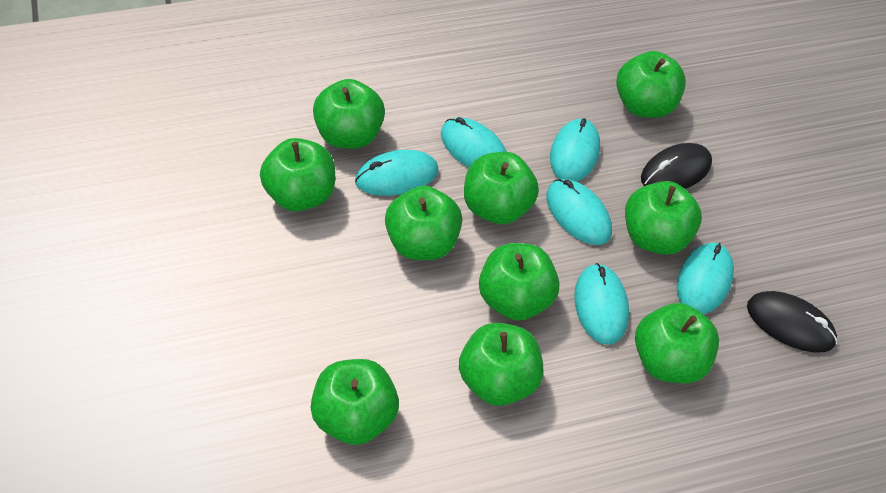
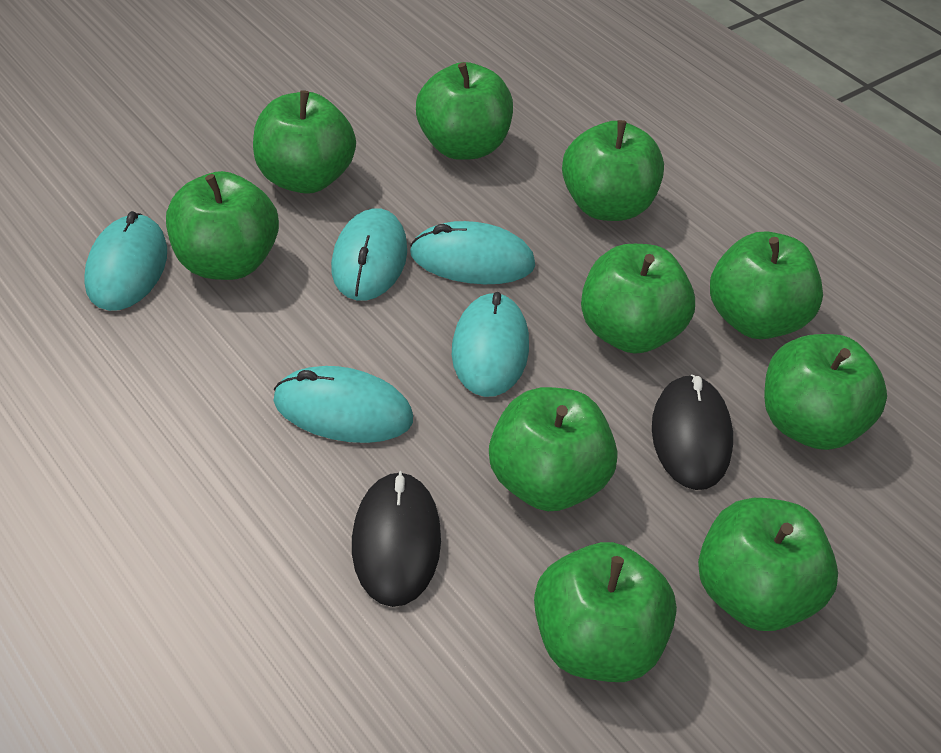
turquoise mouse: 6 -> 5

